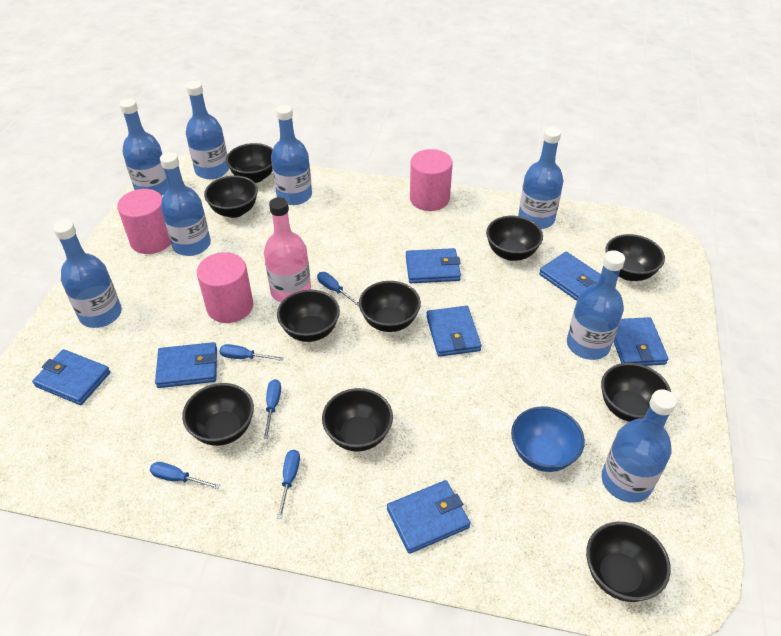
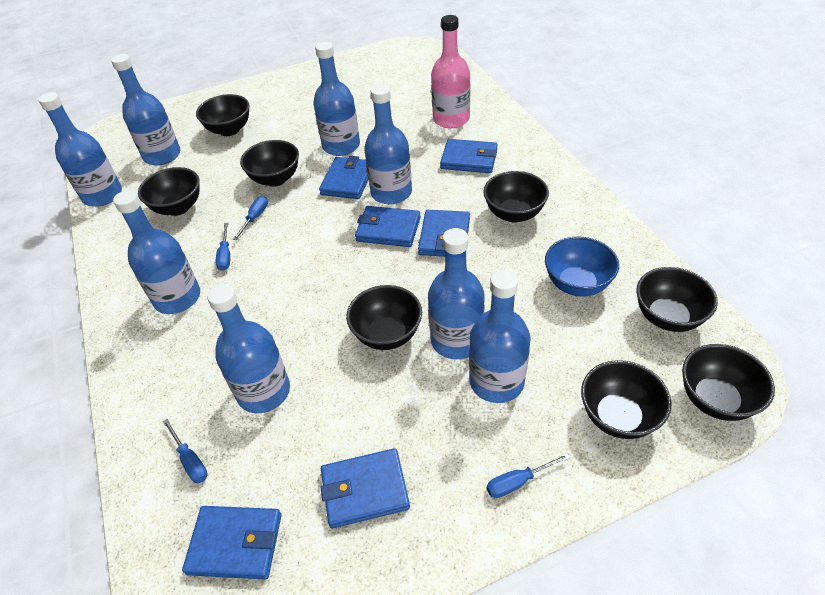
black bowl: 10 -> 8
blue screwdriver: 5 -> 4
blue wallet: 7 -> 6
pink cylinder: 3 -> 0

